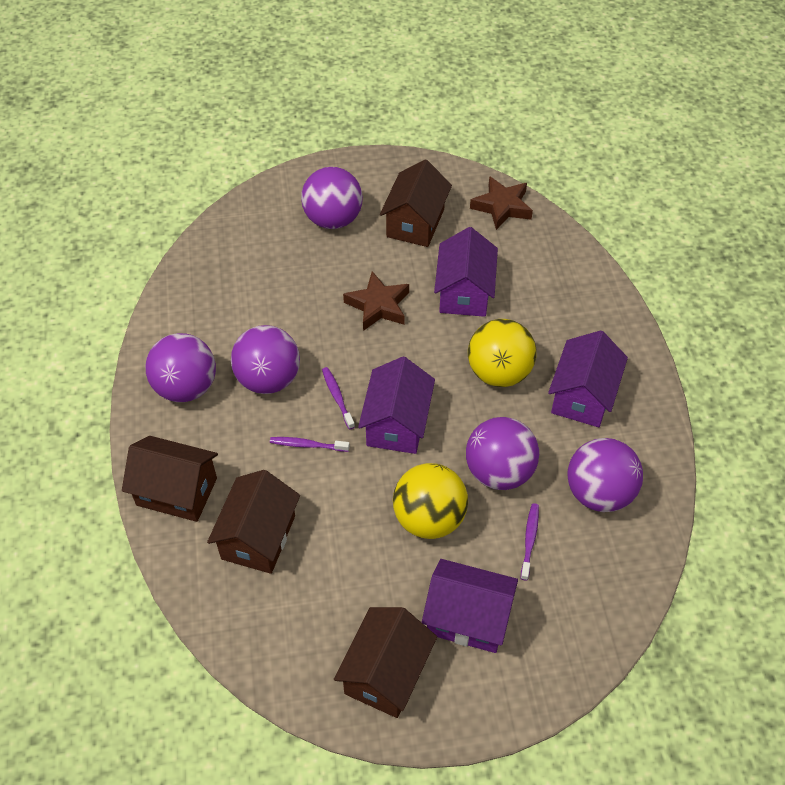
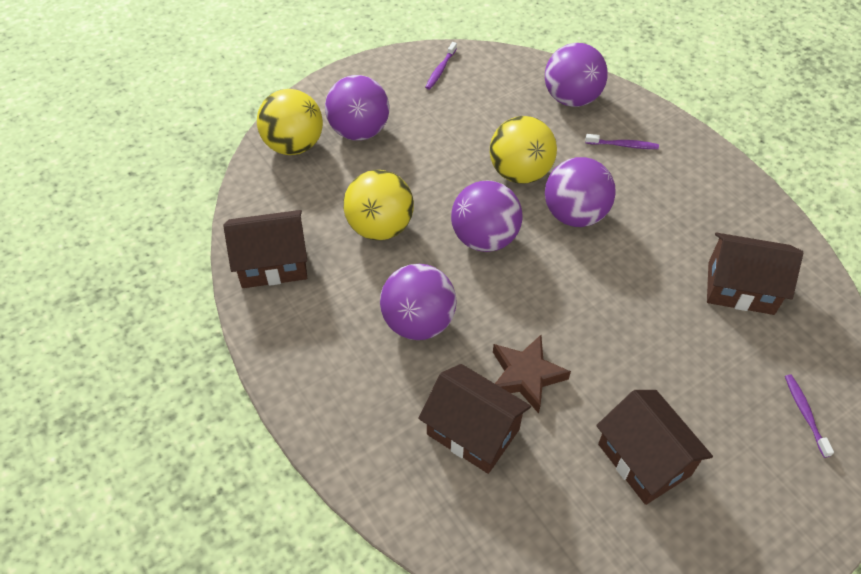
brown star: 2 -> 1
purple house: 4 -> 0
yellow ball: 2 -> 3

